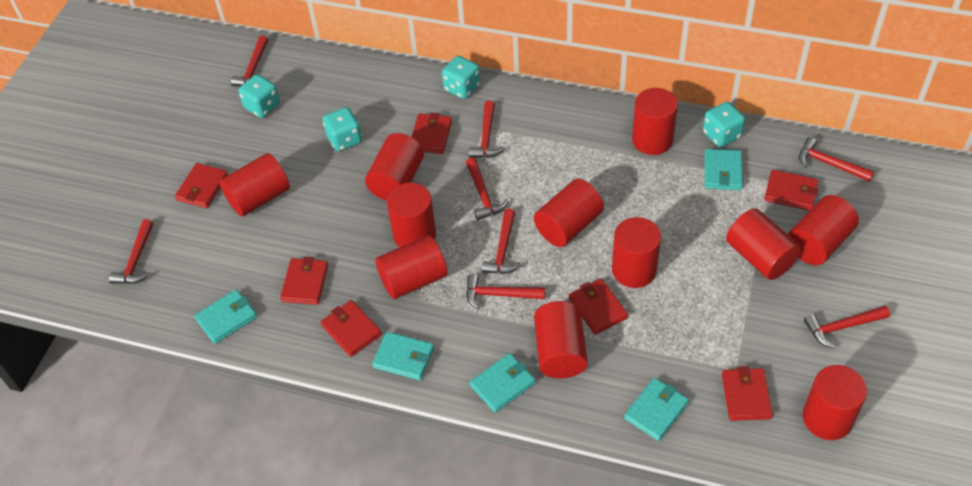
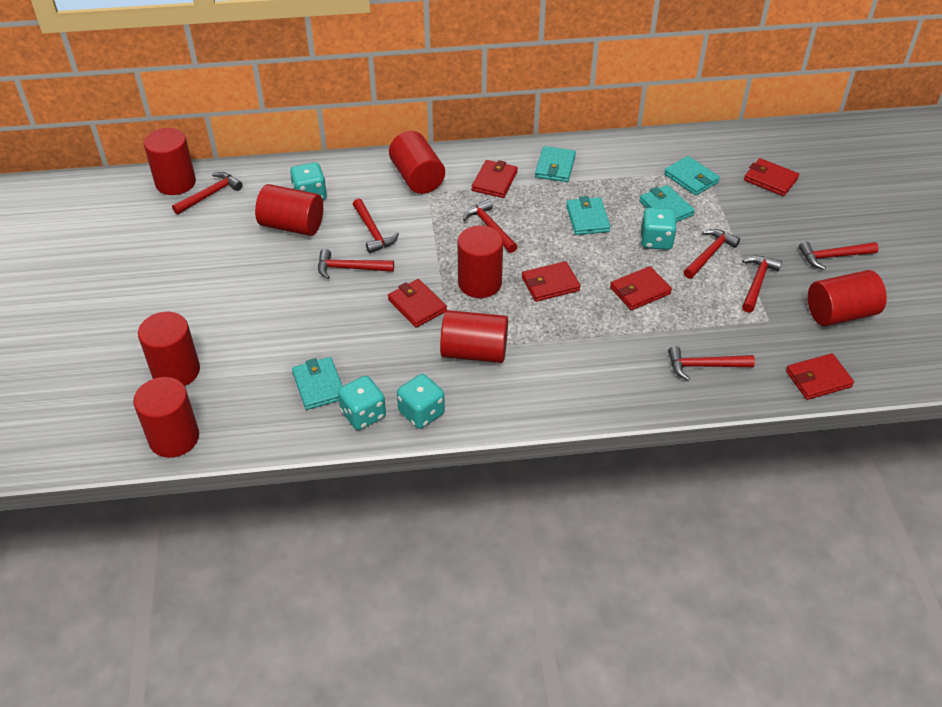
red cylinder: 11 -> 8
red wallet: 7 -> 6

